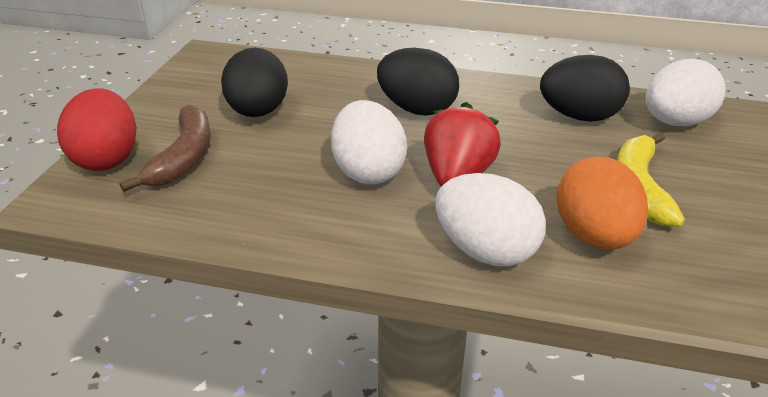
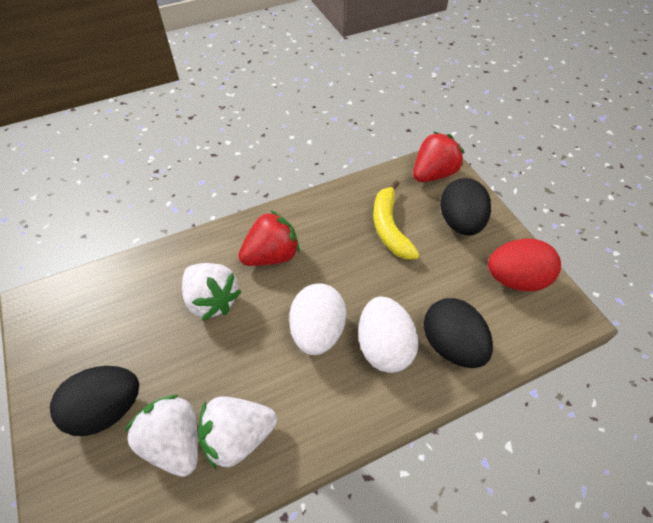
brown banana: 1 -> 0
orange egg: 1 -> 0
red strawberry: 1 -> 2
white egg: 3 -> 2
white strawberry: 0 -> 3

